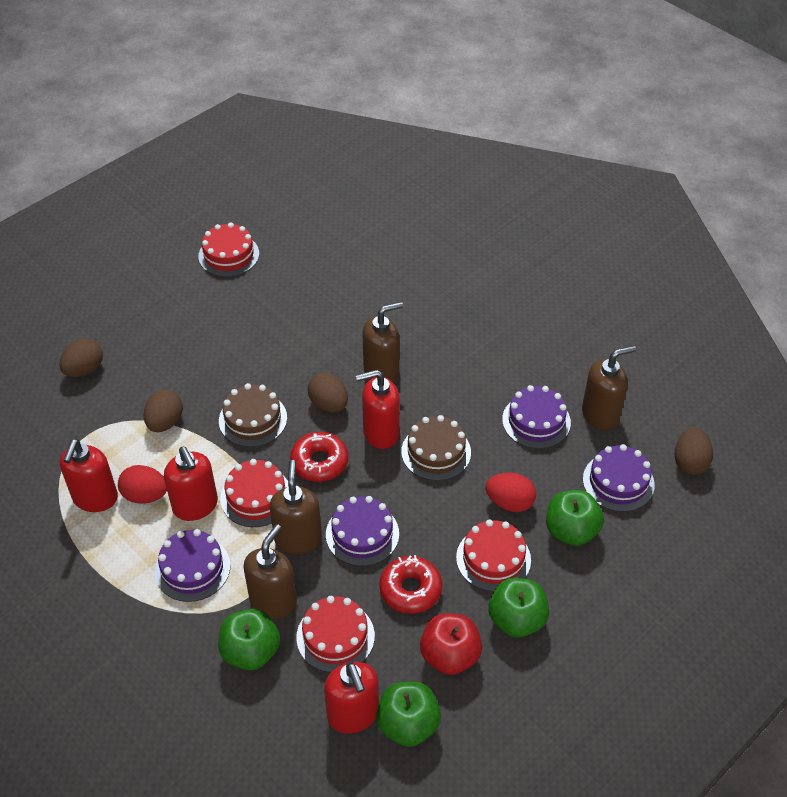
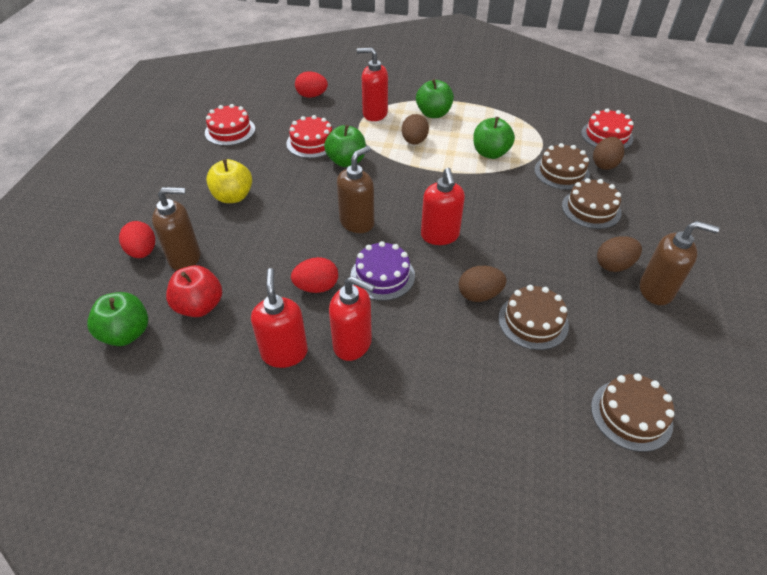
brown cake: 2 -> 4
brown soap dispenser: 4 -> 3
purple cake: 4 -> 1
red cake: 4 -> 3
red donut: 2 -> 0
red egg: 2 -> 3
yellow apple: 0 -> 1

